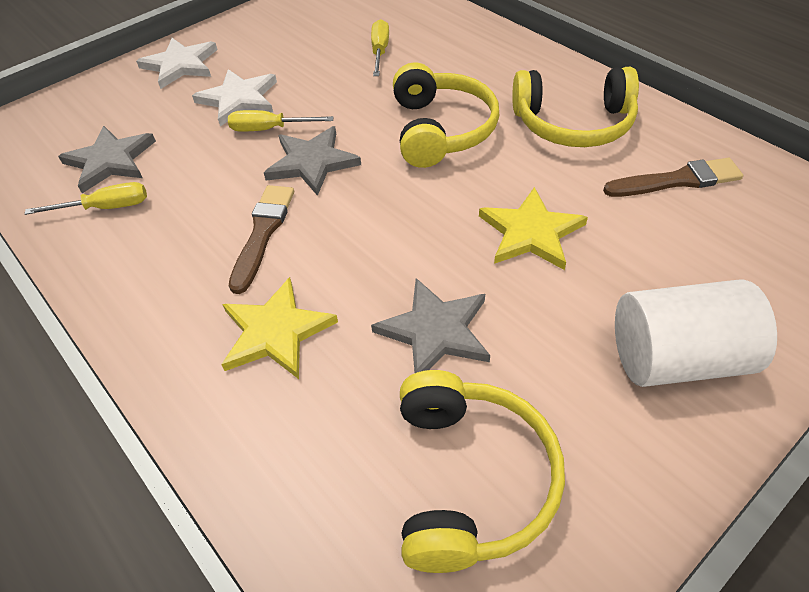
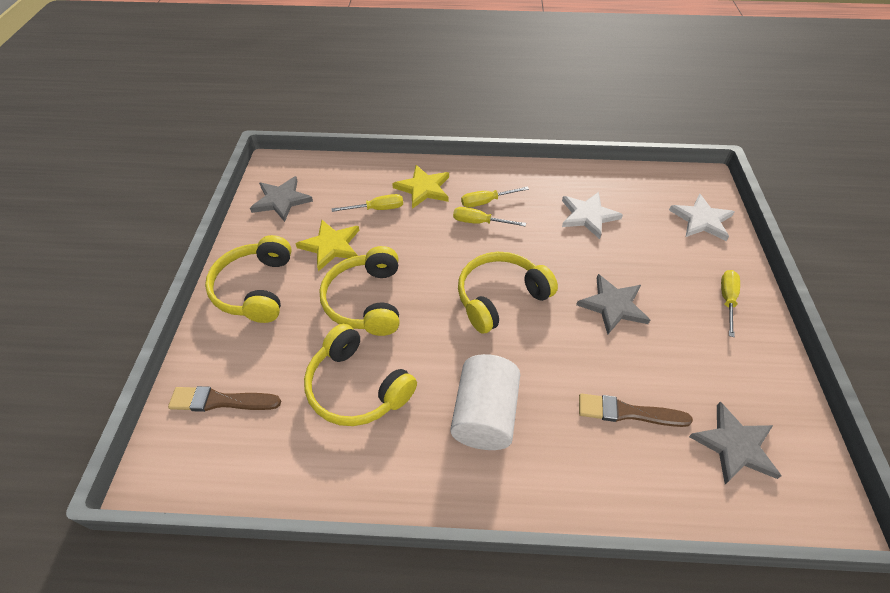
yellow headphones: 3 -> 4
yellow screwdriver: 3 -> 4

